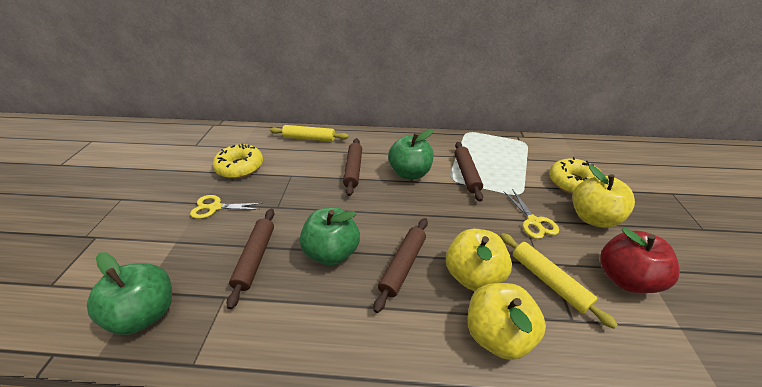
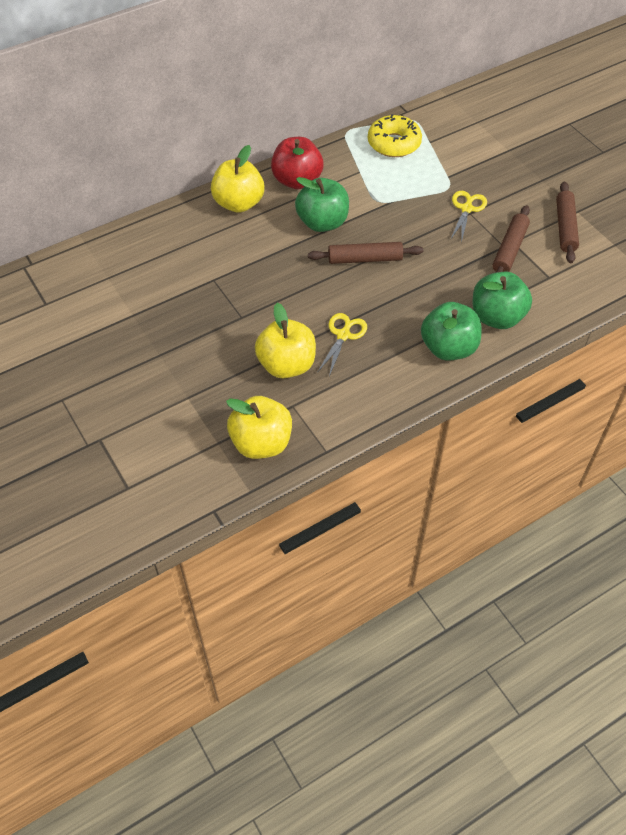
brown rolling pin: 4 -> 3
yellow donut: 2 -> 1
yellow rolling pin: 2 -> 0

